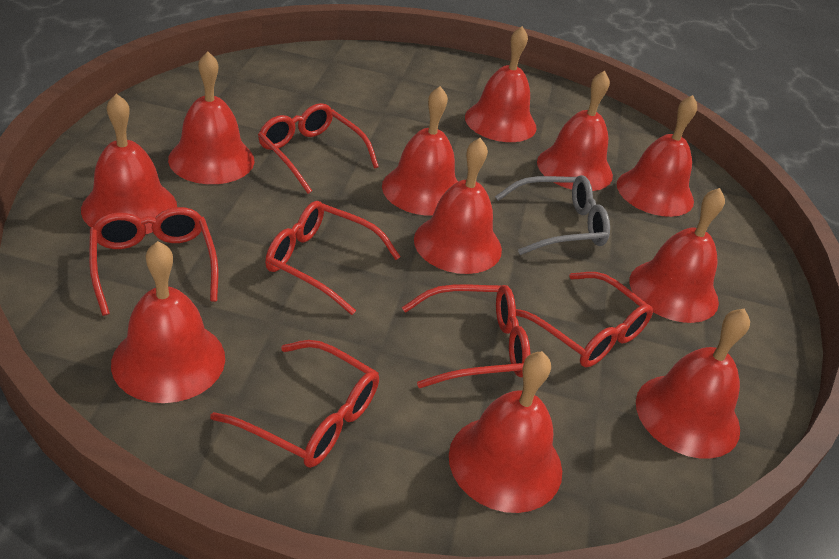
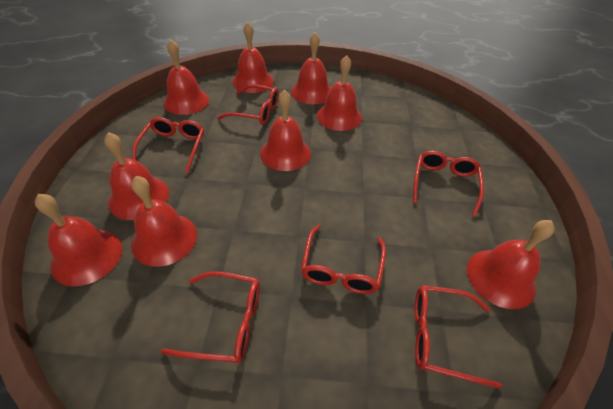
grey glasses: 1 -> 0
red bell: 11 -> 9

